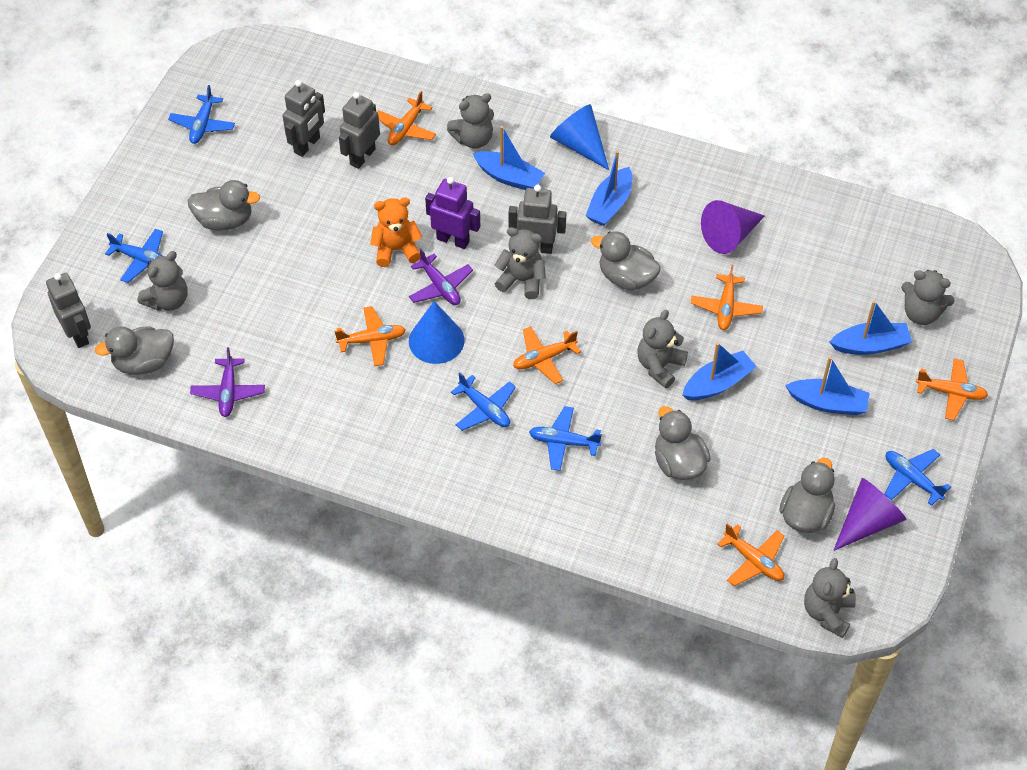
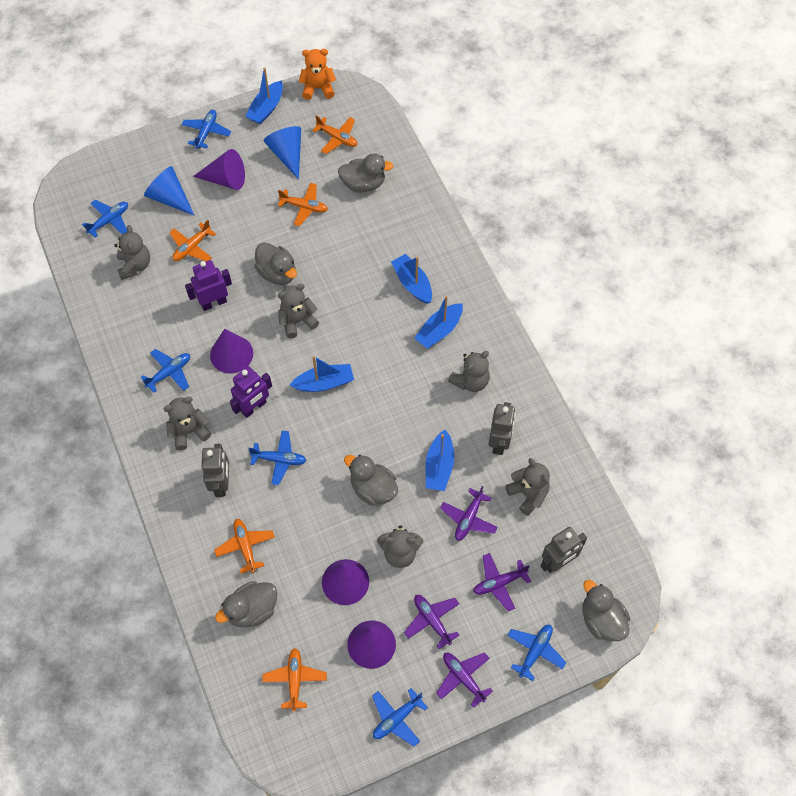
blue plane: 5 -> 6
grey robot: 4 -> 3
orange plane: 6 -> 5
purple cone: 2 -> 4
purple plane: 2 -> 4
purple robot: 1 -> 2

